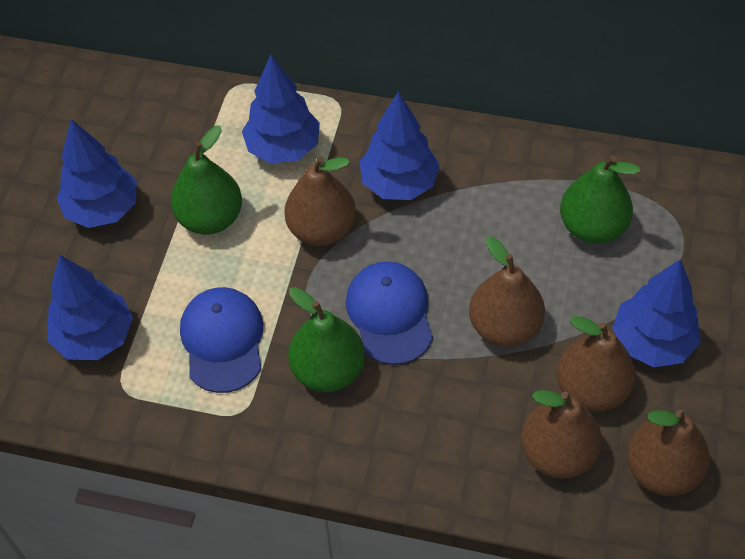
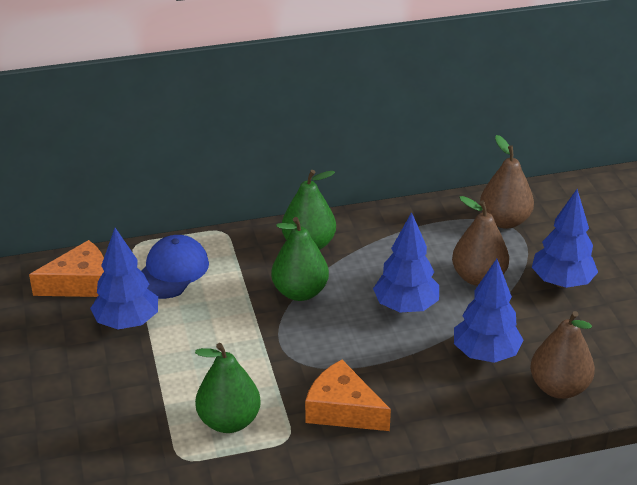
blue cap: 2 -> 1
blue tree: 5 -> 4
brown pear: 5 -> 3
orange cheese: 0 -> 2

